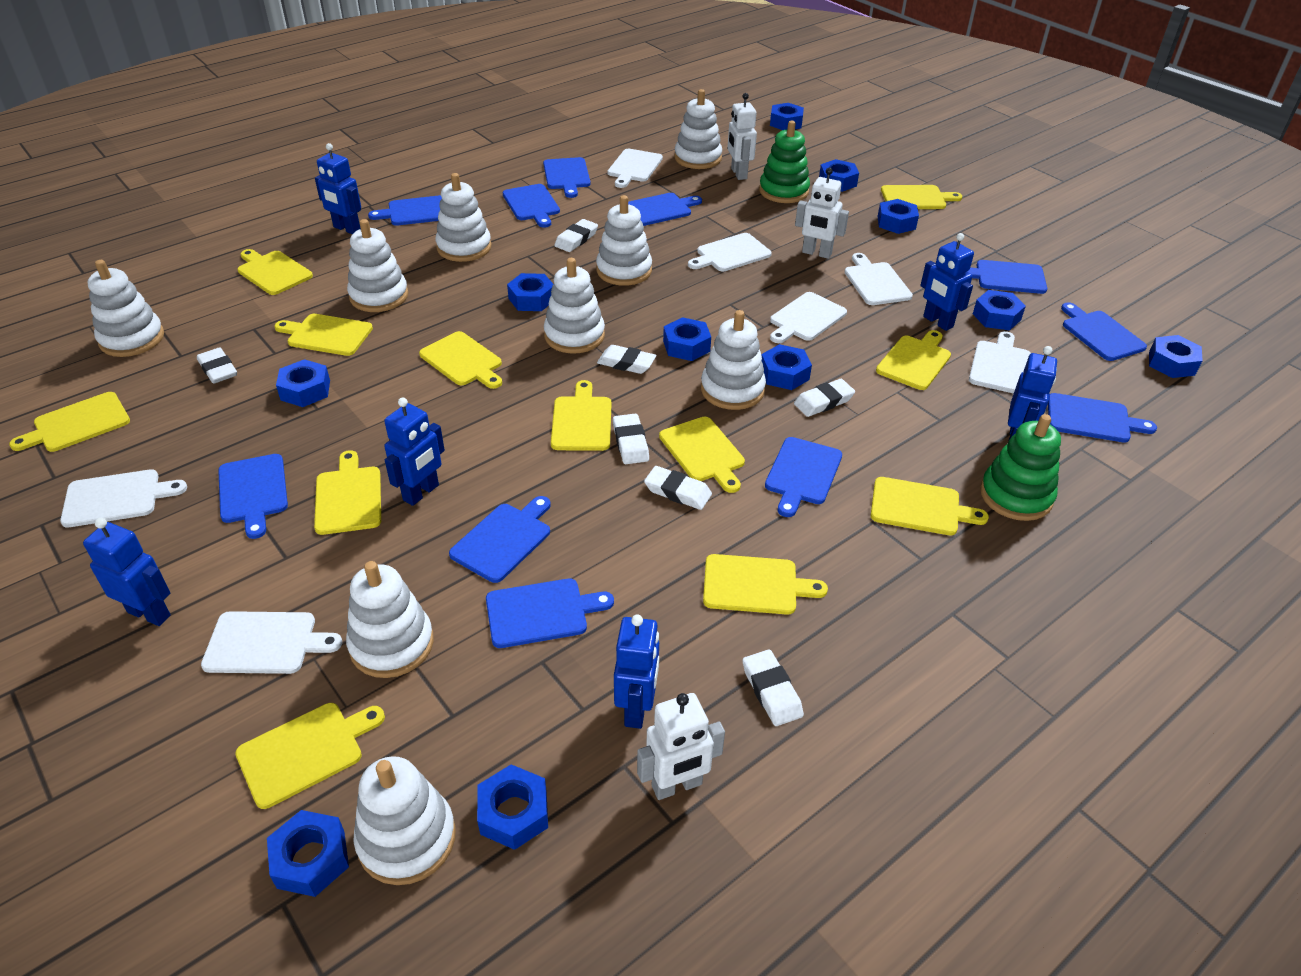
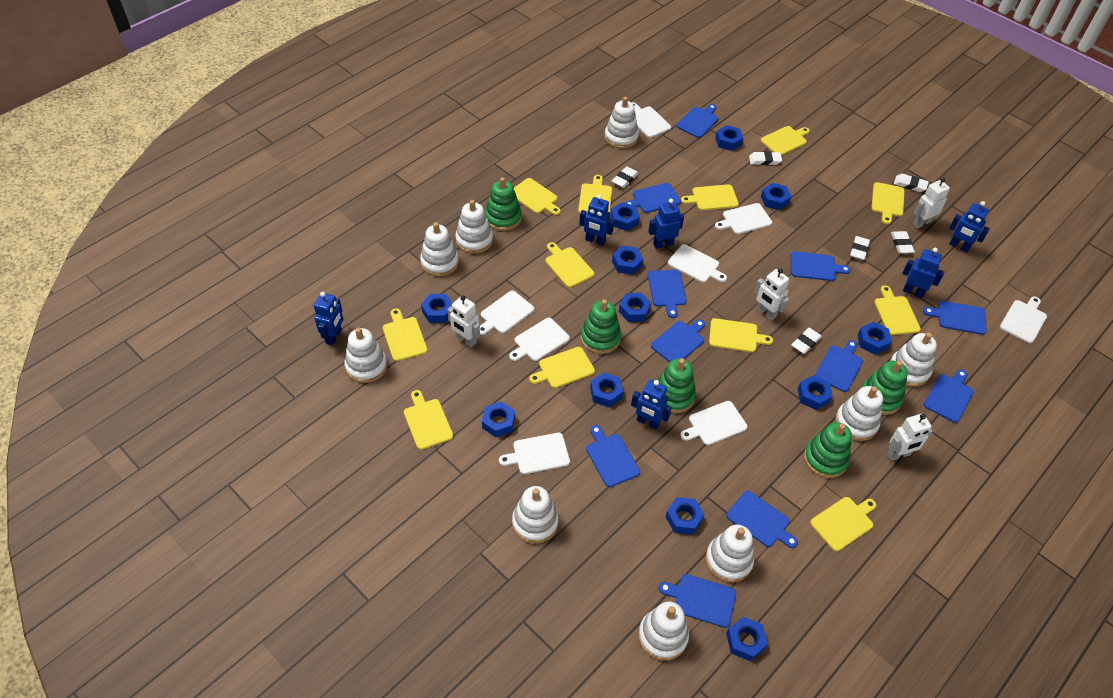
blue nut: 11 -> 12
green stacking toy: 2 -> 5
white cutting board: 7 -> 8
white eraser: 7 -> 6
white robot: 3 -> 4

